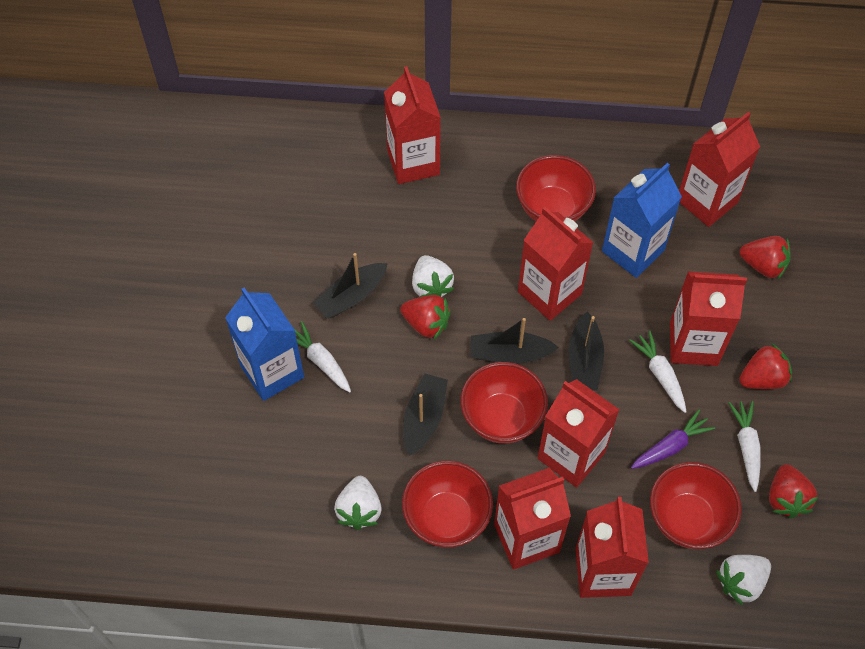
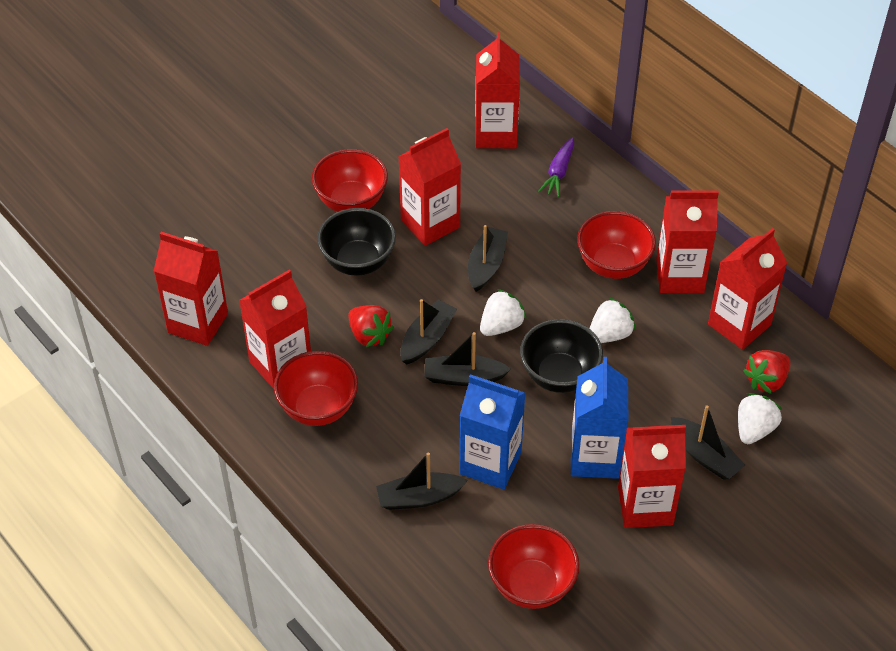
black boat: 4 -> 5
black bowl: 0 -> 2
red strawberry: 4 -> 2
white carrot: 3 -> 0

